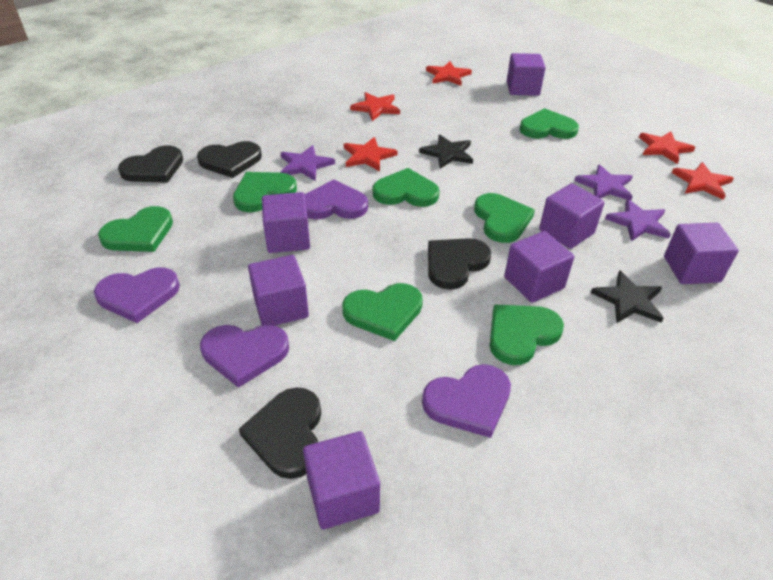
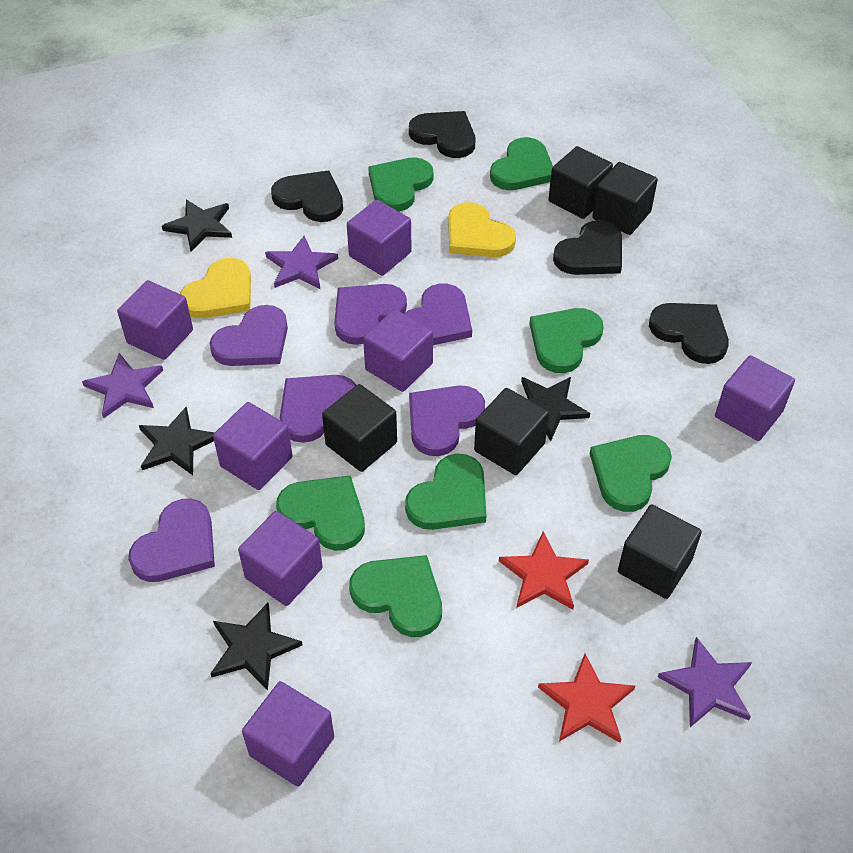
black cube: 0 -> 5
black star: 2 -> 4
purple heart: 4 -> 6
red star: 5 -> 2
yellow heart: 0 -> 2

